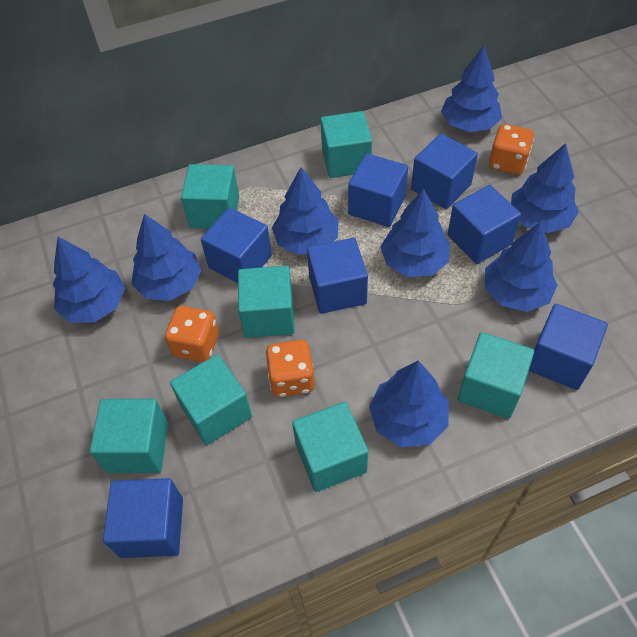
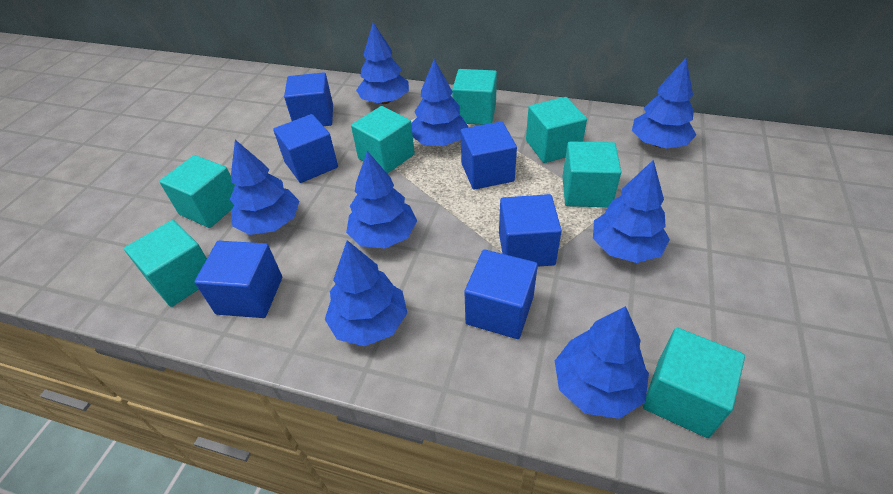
blue cube: 7 -> 6
orange dice: 3 -> 0

